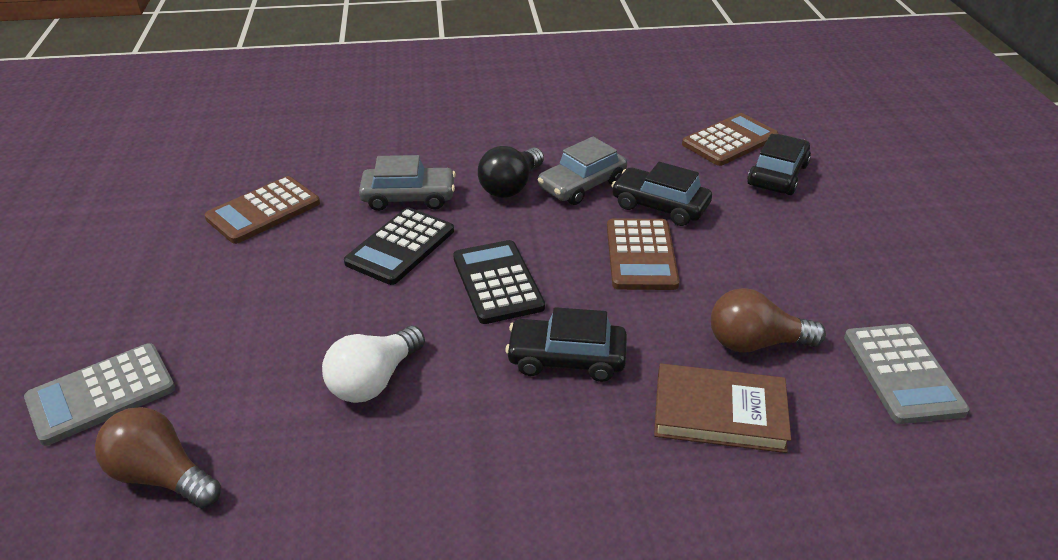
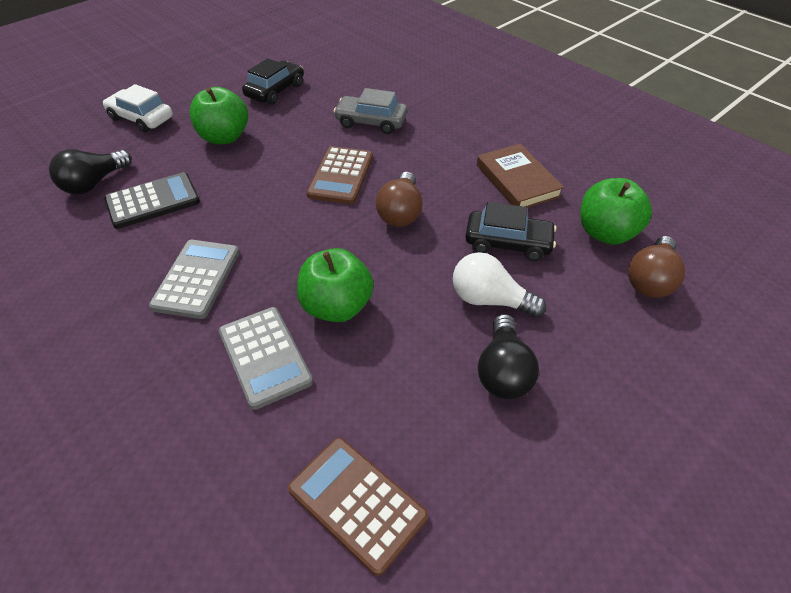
black calculator: 2 -> 1
black car: 3 -> 2
black light bulb: 1 -> 2
brown calculator: 3 -> 2
green apple: 0 -> 3
grey car: 2 -> 1
white car: 0 -> 1

